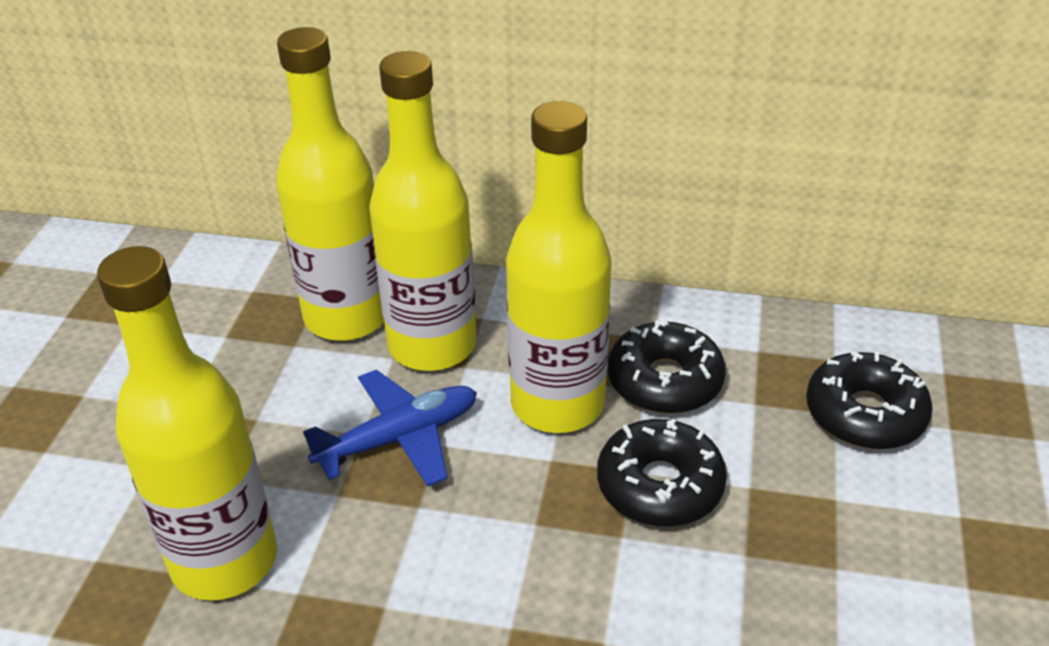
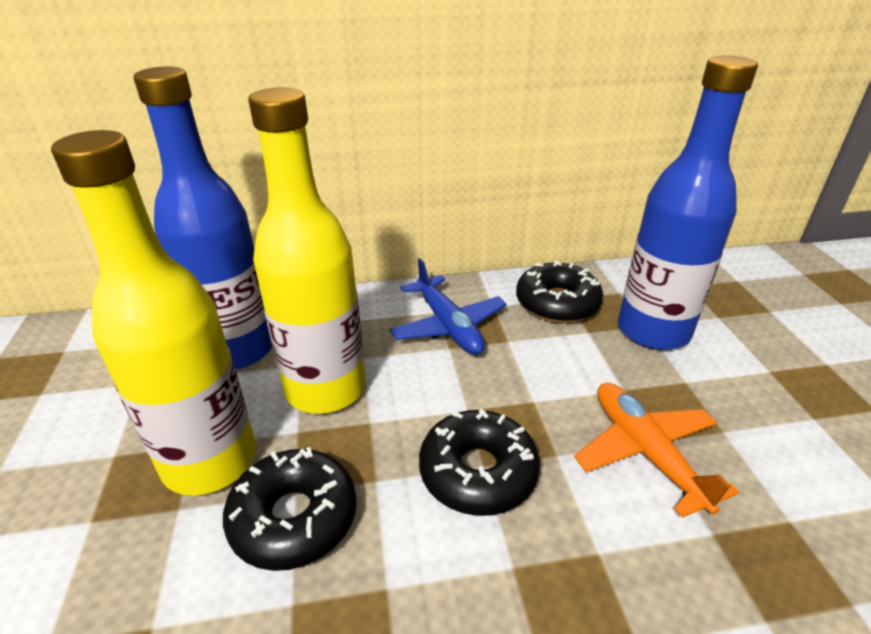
blue bottle: 0 -> 2
orange plane: 0 -> 1
yellow bottle: 4 -> 2

